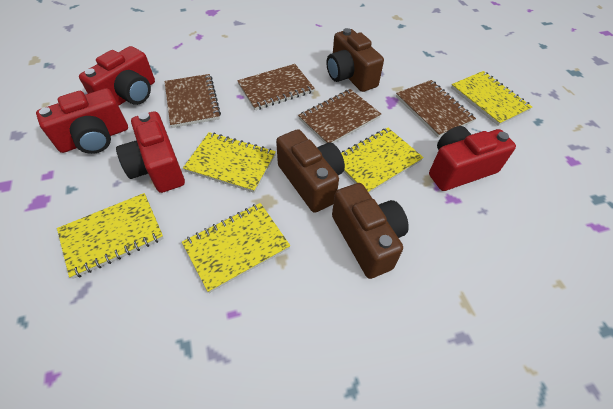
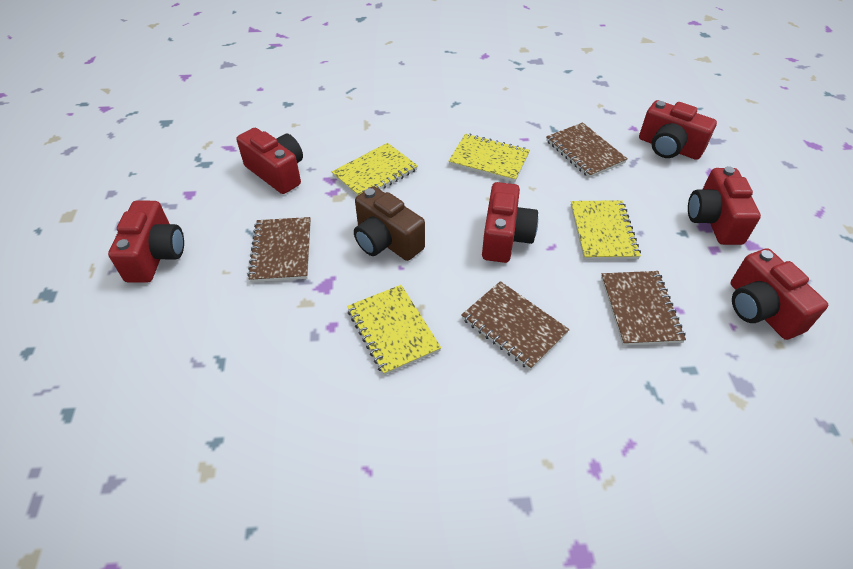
brown camera: 3 -> 1
red camera: 4 -> 6
yellow notebook: 5 -> 4

